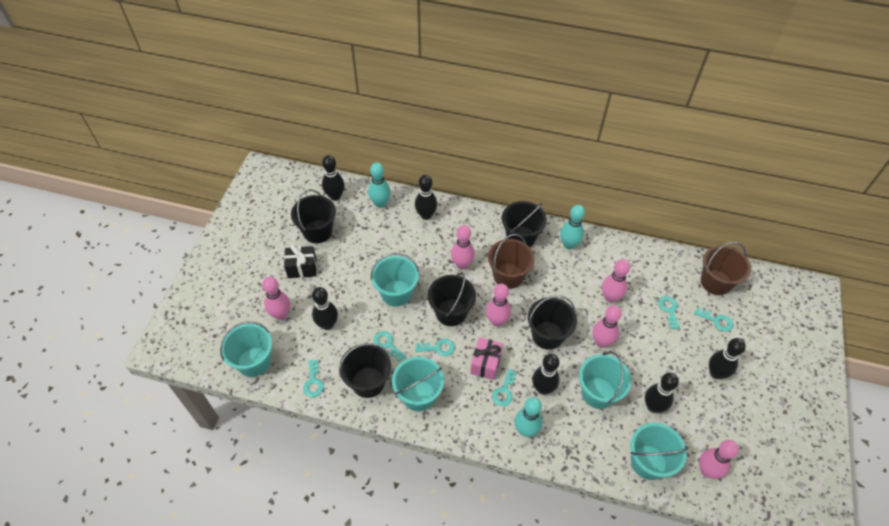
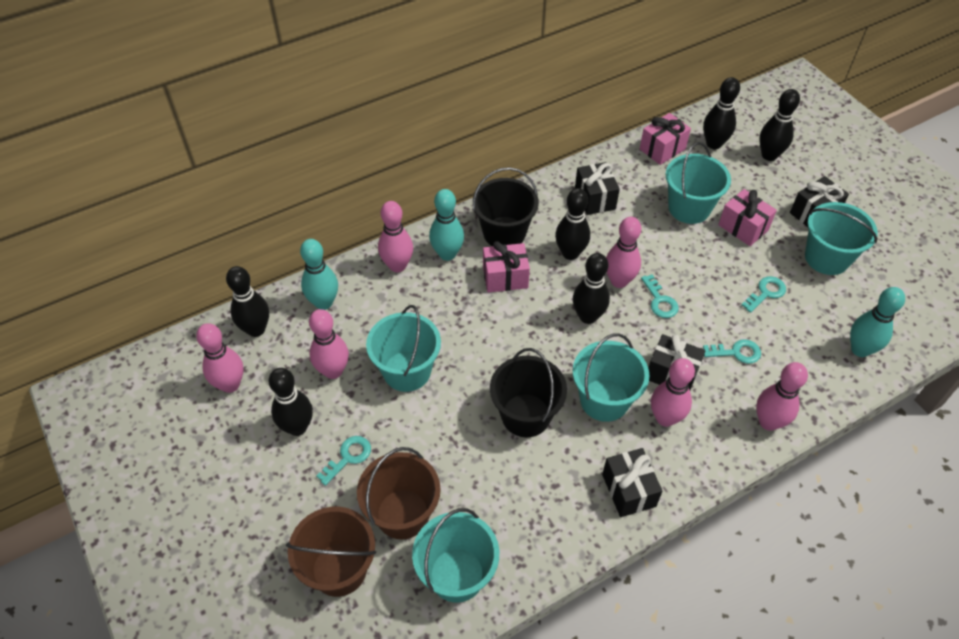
black bucket: 5 -> 2
black gift: 1 -> 4
pink gift: 1 -> 3
turquoise key: 6 -> 4

